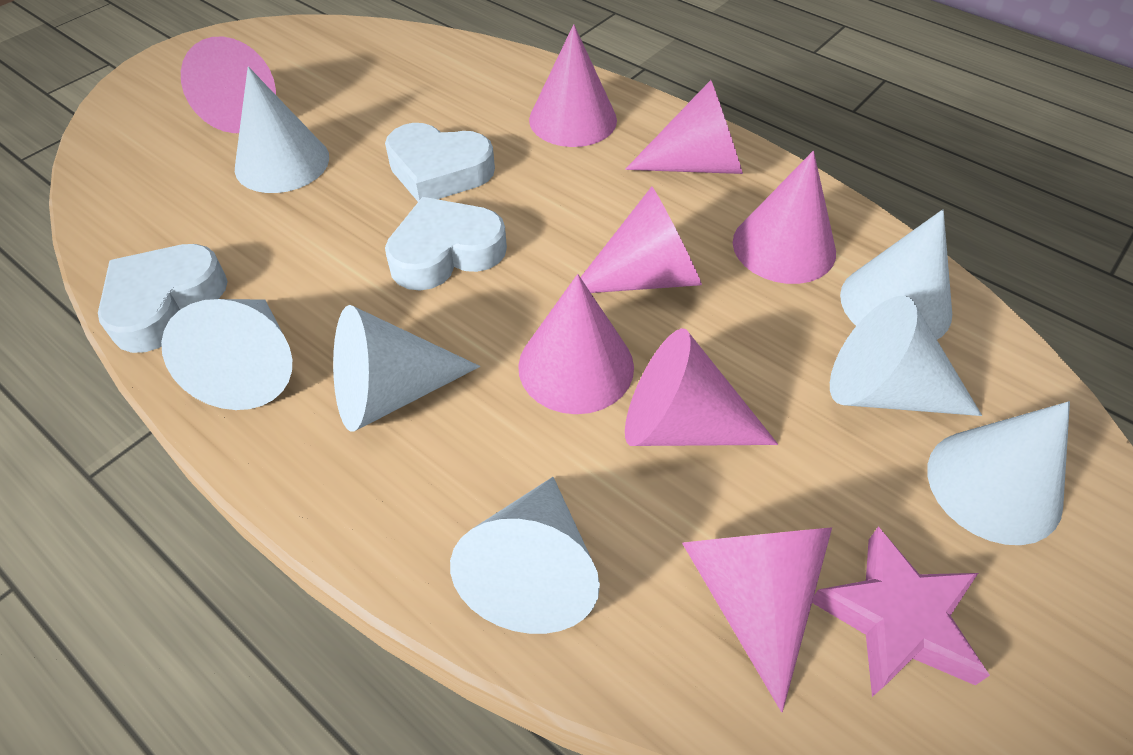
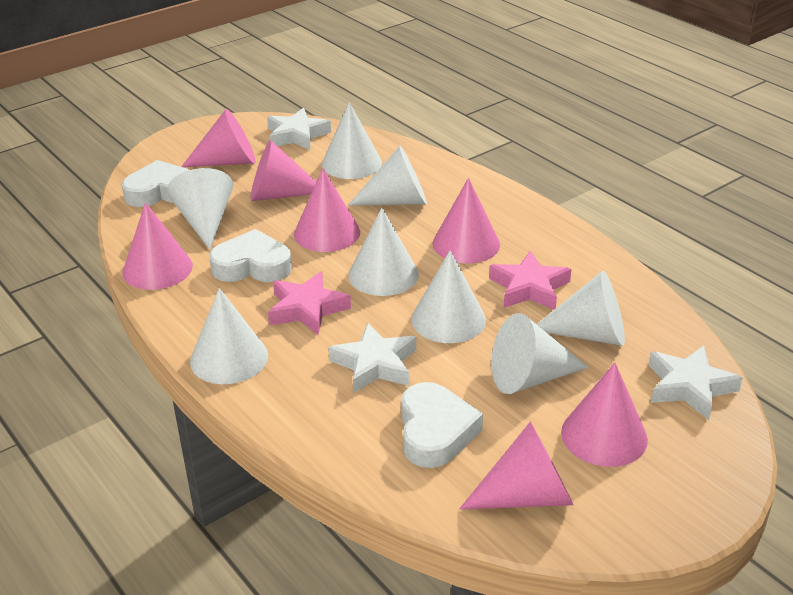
pink cone: 8 -> 7
pink star: 1 -> 2
white cone: 7 -> 8
white star: 0 -> 3

